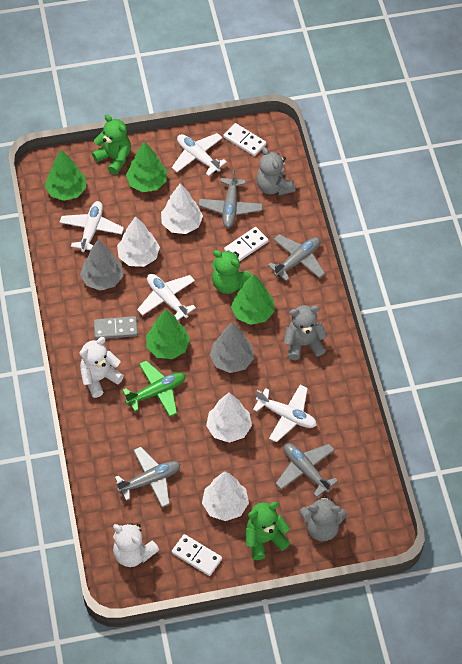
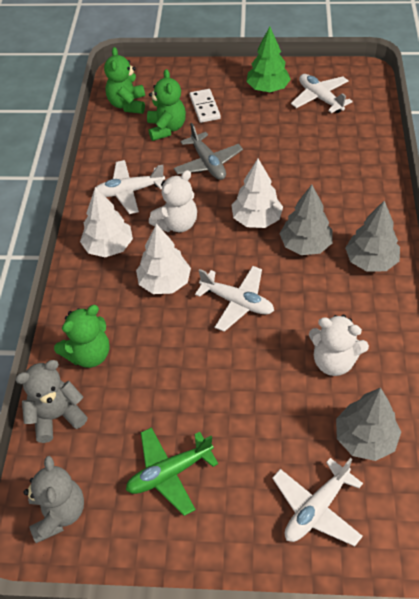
green tree: 4 -> 1
grey domino: 1 -> 0
grey plane: 4 -> 1
grey teddy bear: 3 -> 2
grey tree: 2 -> 3
white domino: 3 -> 1
white tree: 4 -> 3

